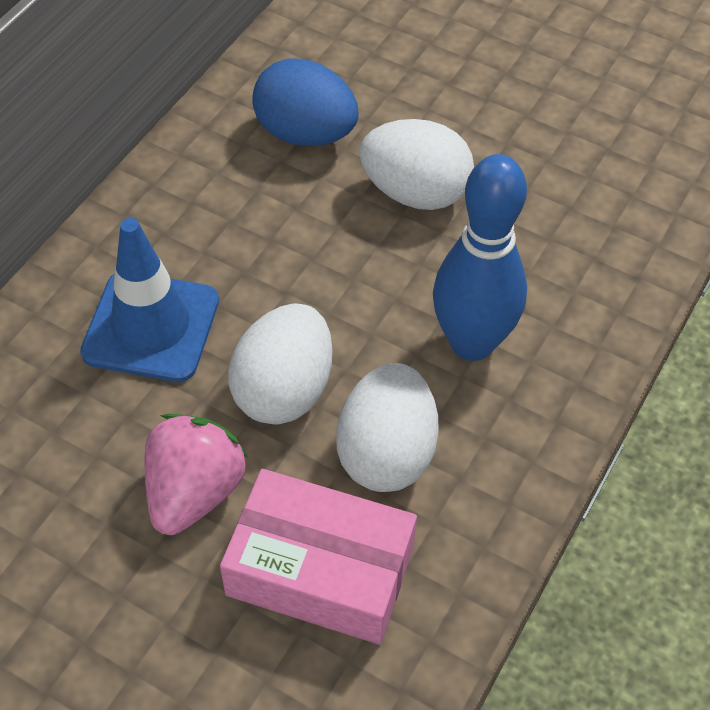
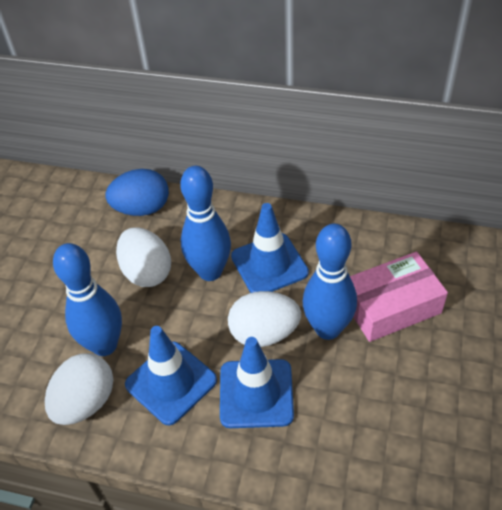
blue bowling pin: 1 -> 3
blue traffic cone: 1 -> 3
pink strawberry: 1 -> 0

